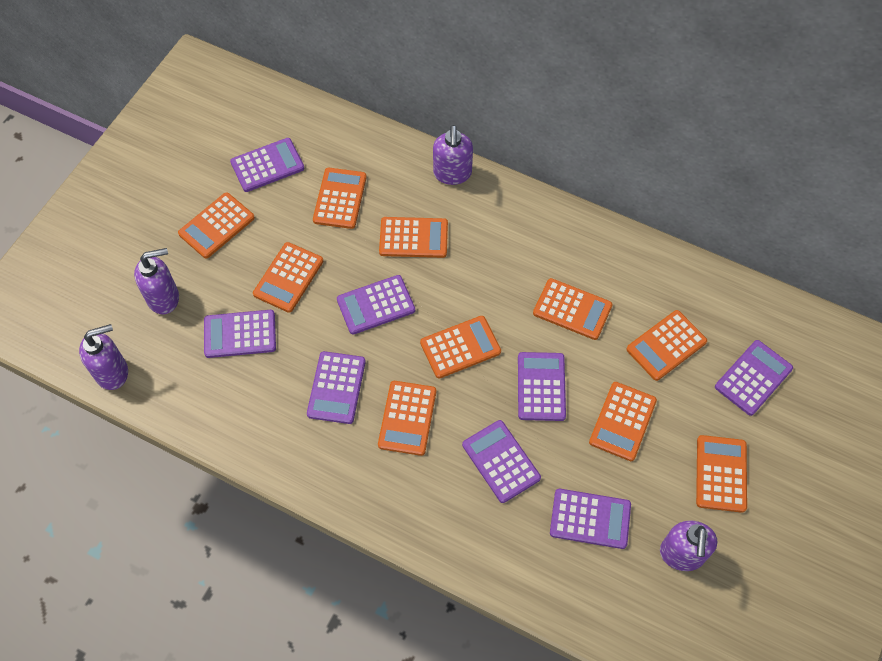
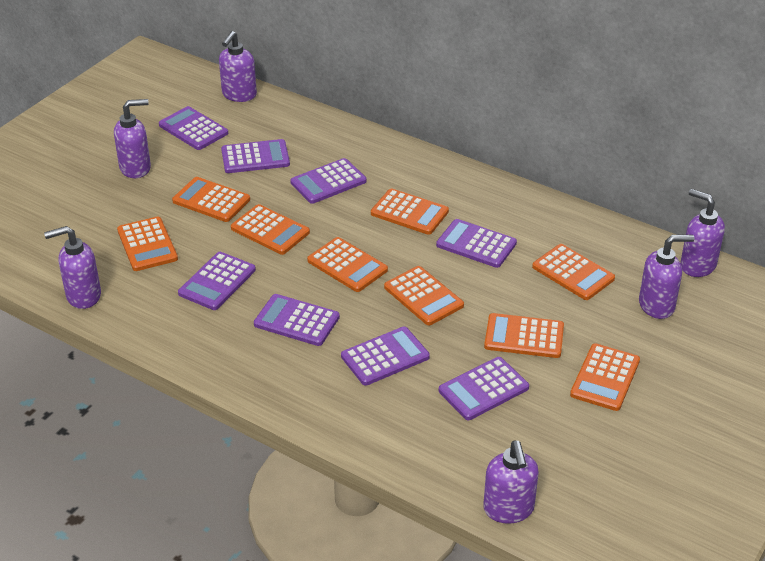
orange calculator: 10 -> 9
purple soap dispenser: 4 -> 6

